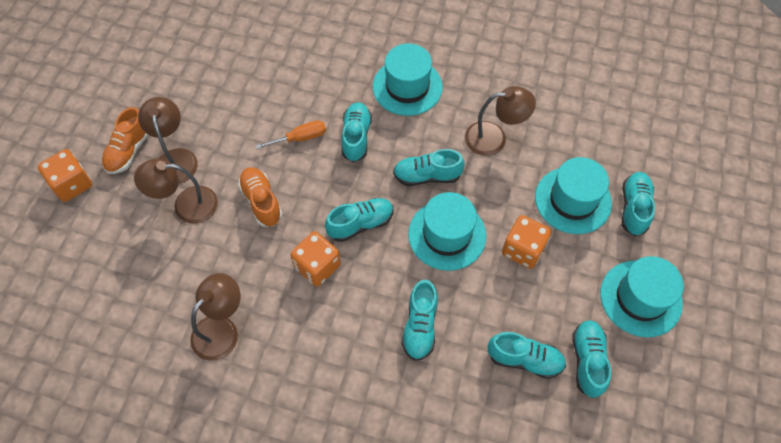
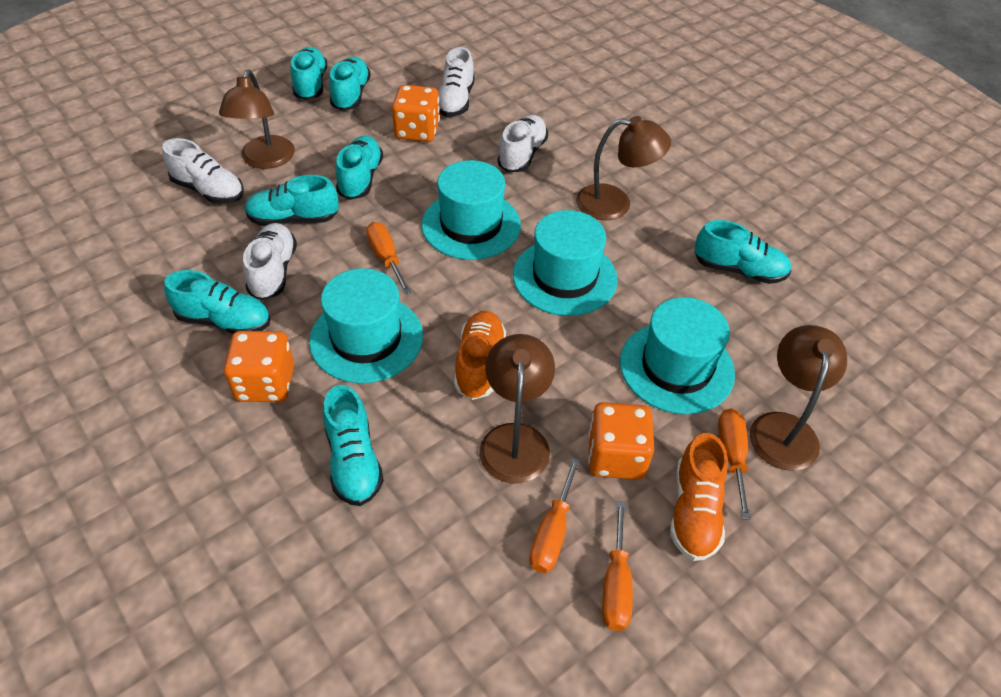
orange screwdriver: 1 -> 4
white shoe: 0 -> 4

